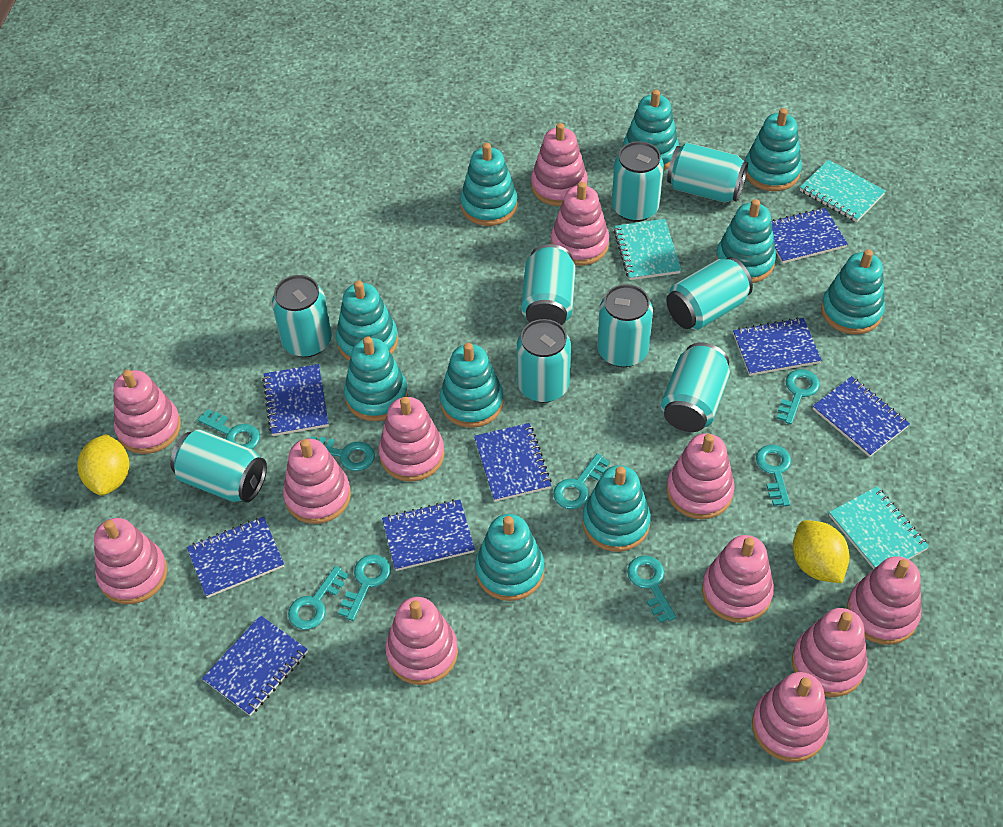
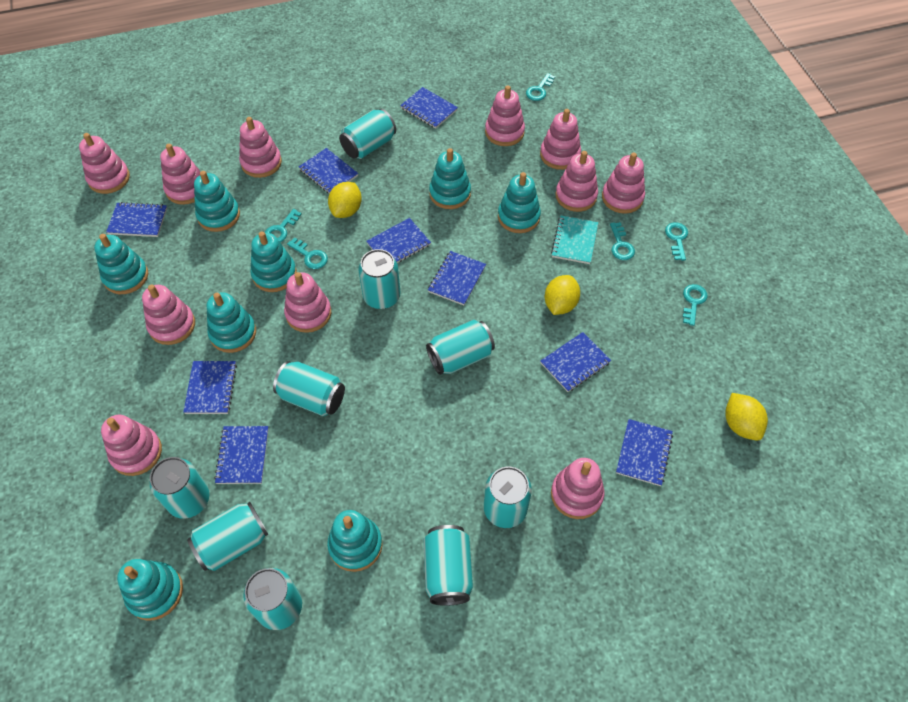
blue notebook: 8 -> 9
pink stacking toy: 12 -> 11
turquoise key: 8 -> 6
turquoise notebook: 3 -> 1
turquoise stacking toy: 10 -> 8
yellow lemon: 2 -> 3

